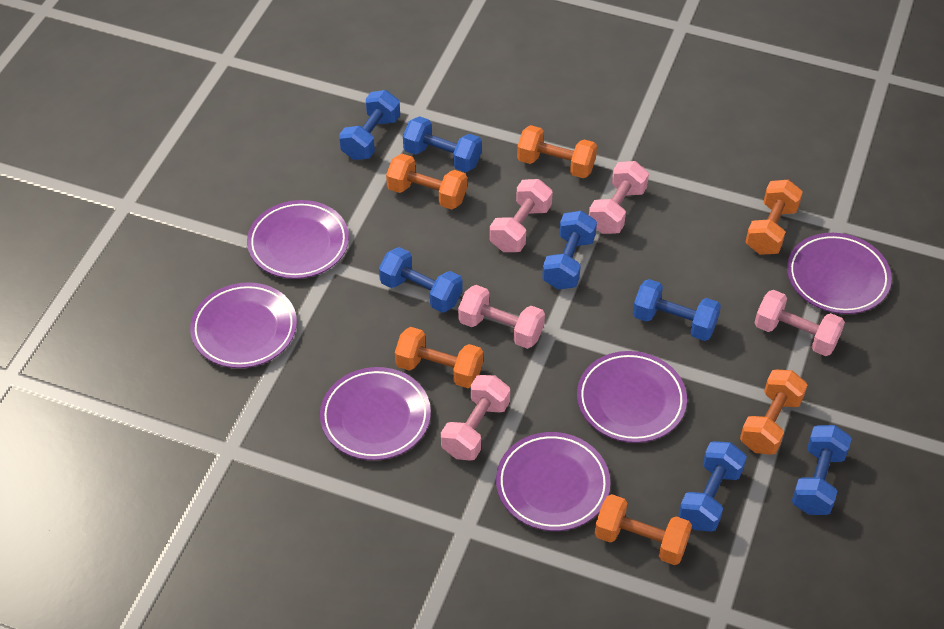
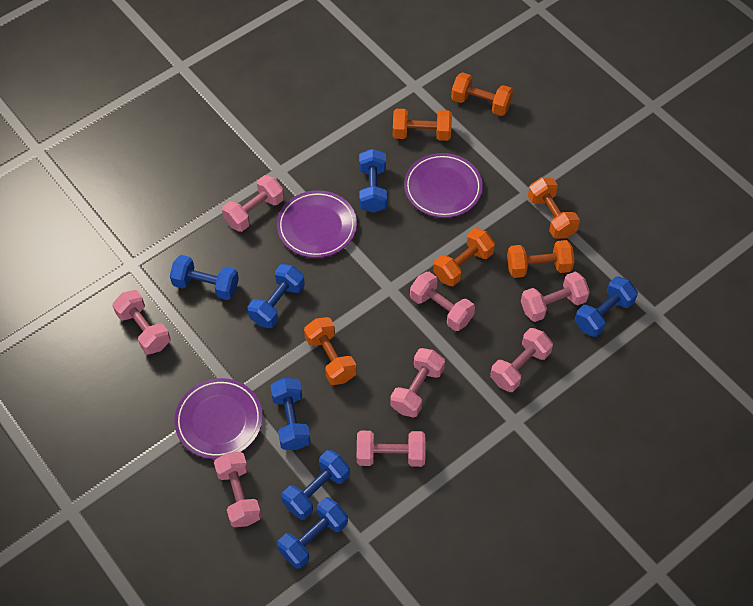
pink dumbbell: 5 -> 8
purple plate: 6 -> 3

